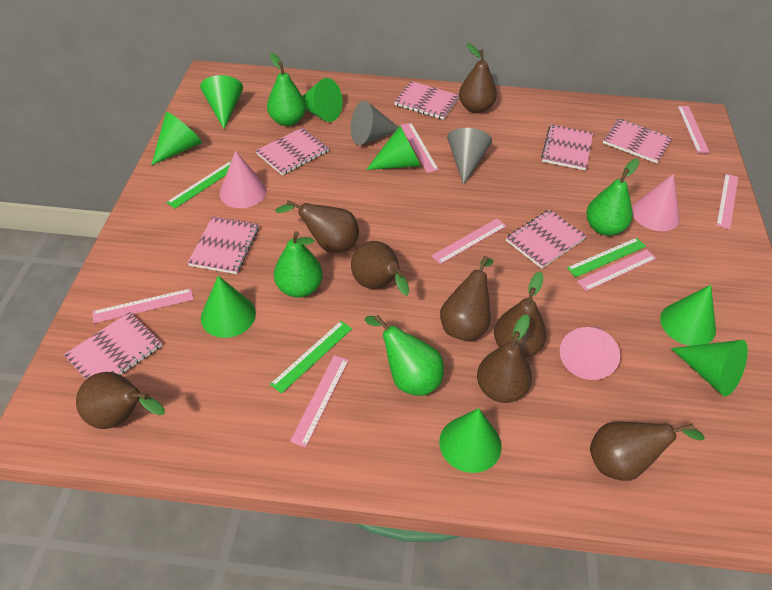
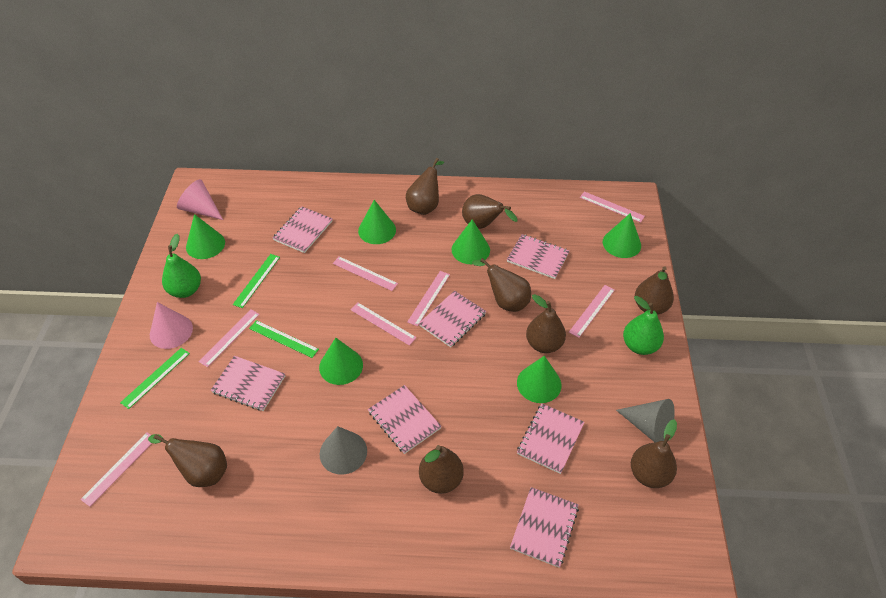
green cone: 8 -> 6
green pear: 4 -> 2
pink cone: 3 -> 2

